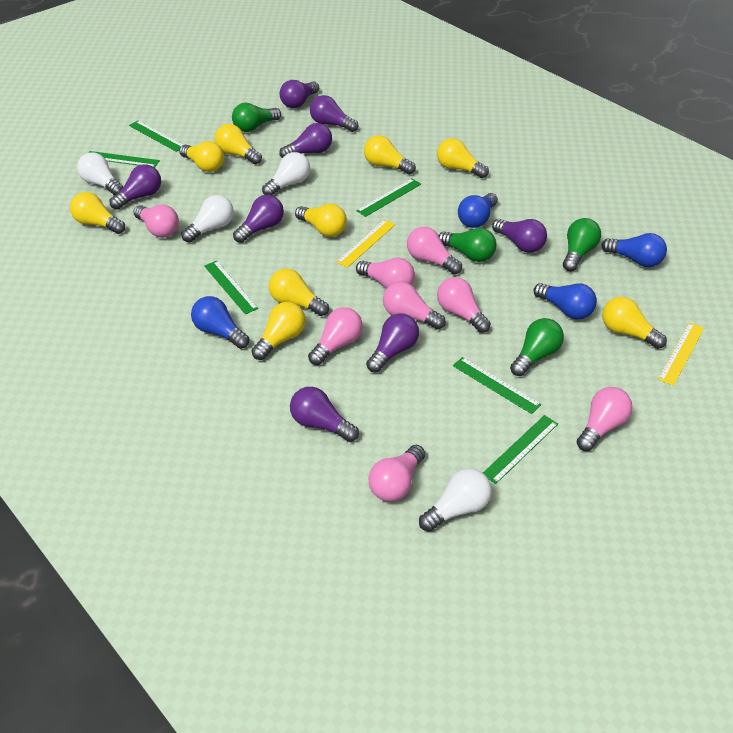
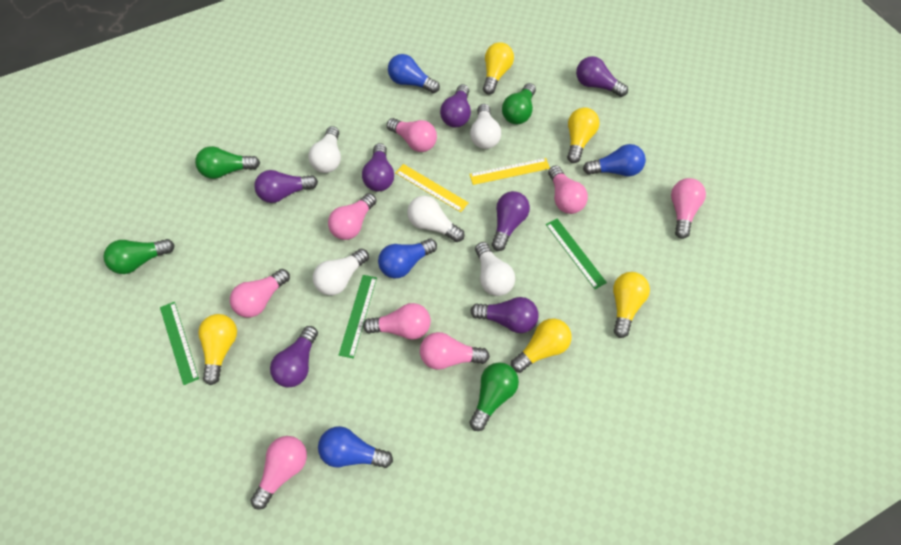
green ruler: 6 -> 3
purple light bulb: 8 -> 7
white light bulb: 4 -> 5
yellow light bulb: 9 -> 5

